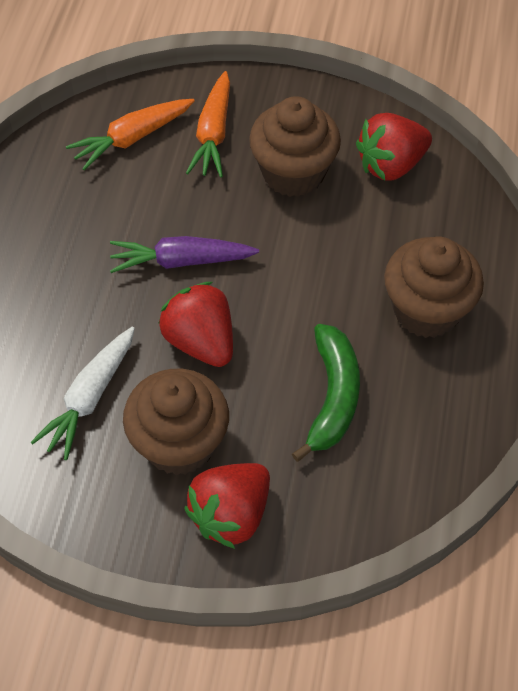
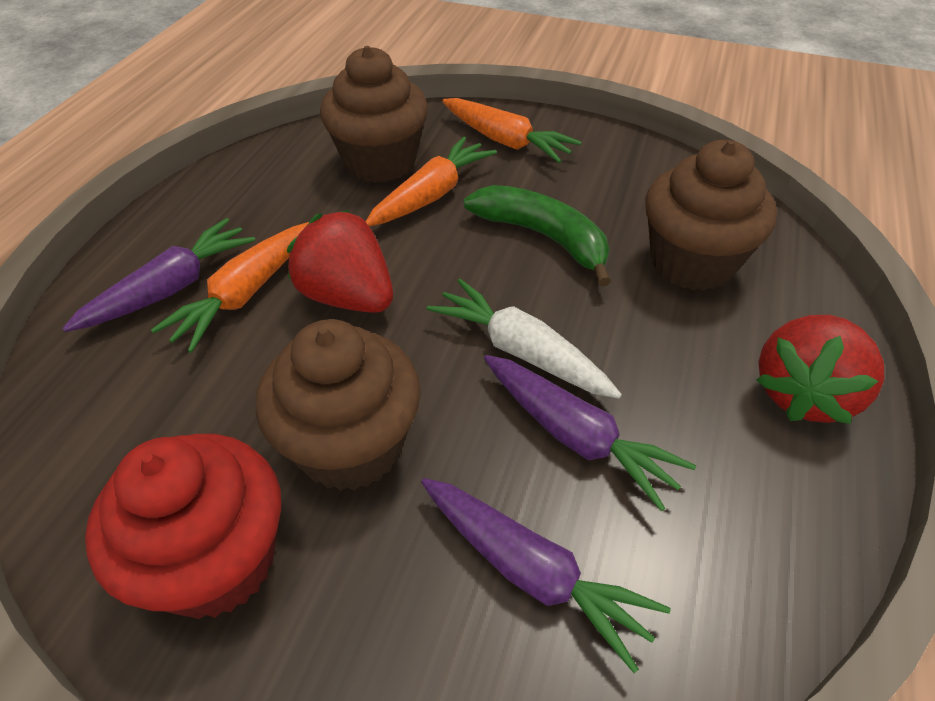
orange carrot: 2 -> 3
purple carrot: 1 -> 3
red cupcake: 0 -> 1
red strawberry: 3 -> 2

